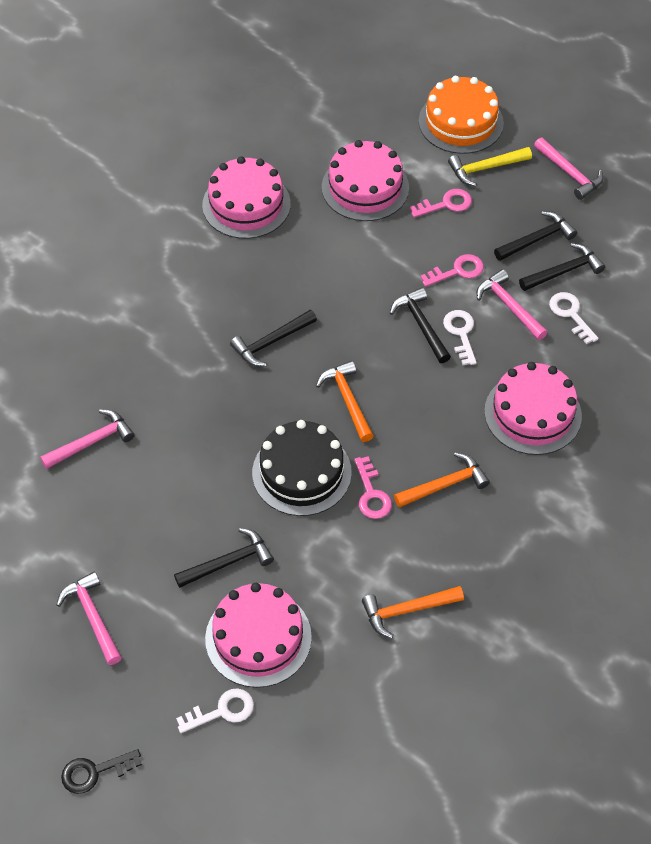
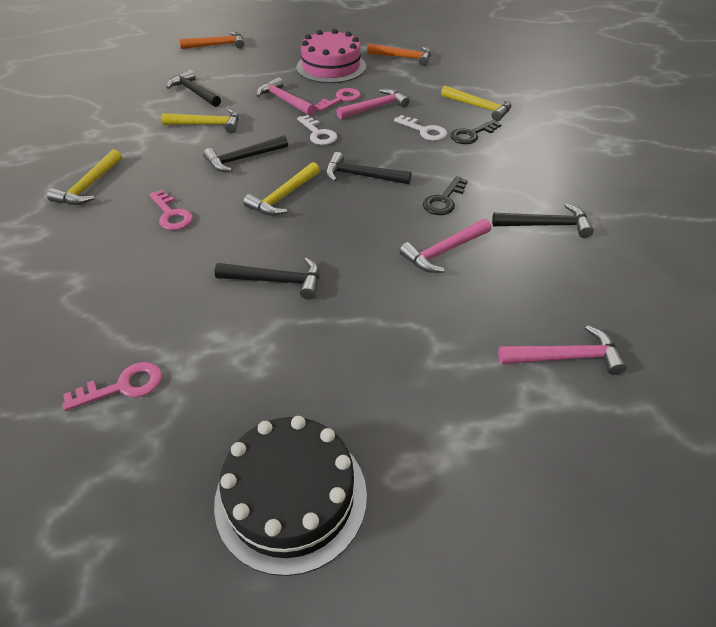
black key: 1 -> 2
orange cake: 1 -> 0
orange hammer: 3 -> 2
pink cake: 4 -> 1
white key: 3 -> 2
yellow hammer: 1 -> 4

